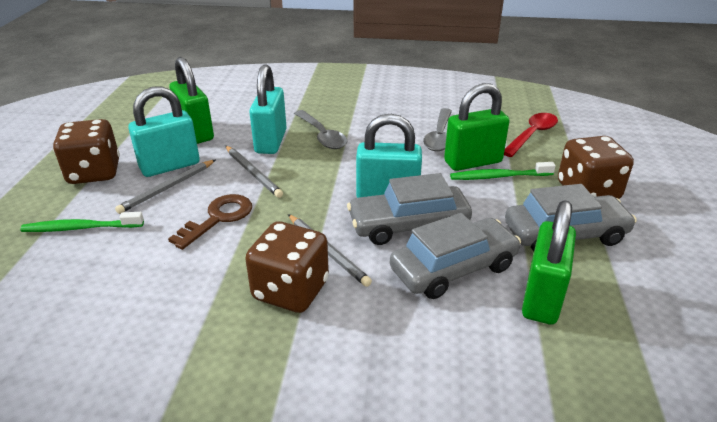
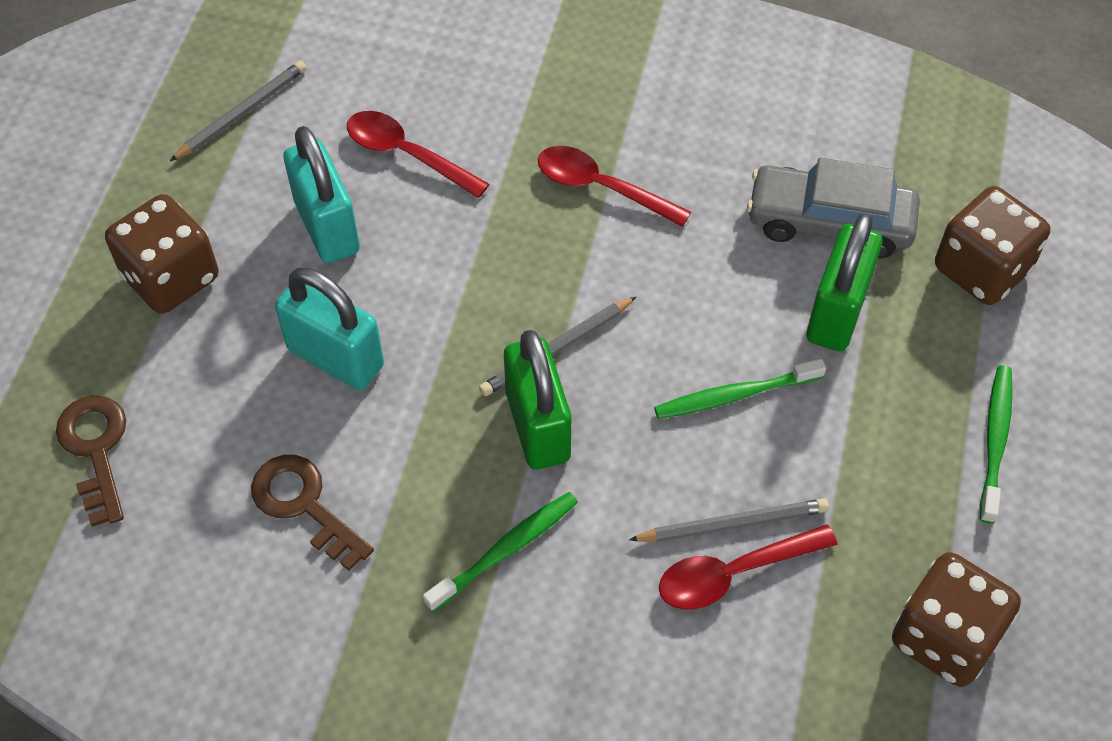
brown key: 1 -> 2
green padlock: 3 -> 2
green toothbrush: 2 -> 3
grey car: 3 -> 1
grey spoon: 2 -> 0
red spoon: 1 -> 3
turquoise padlock: 3 -> 2

